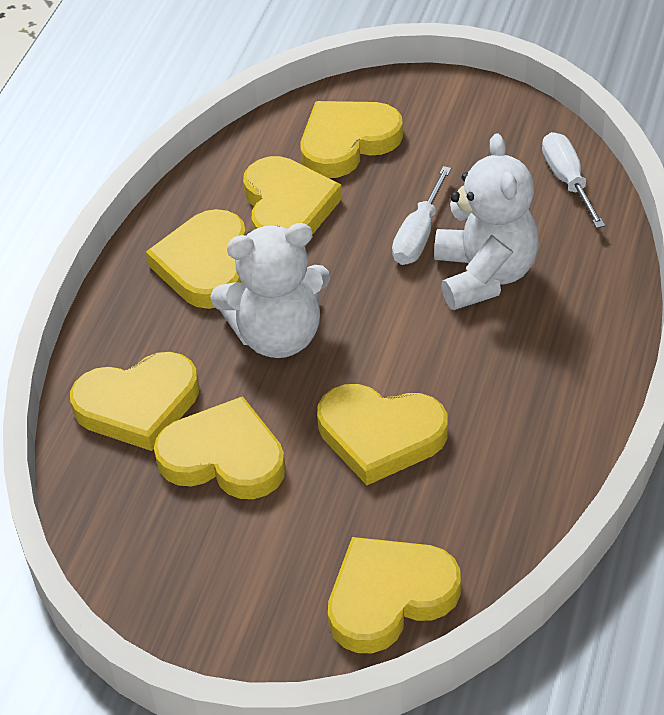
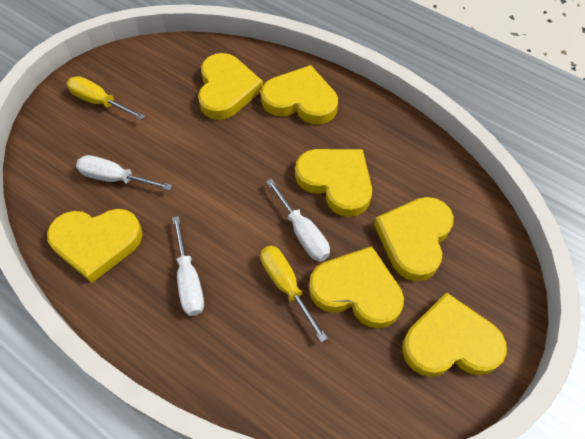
white screwdriver: 2 -> 3
white teddy bear: 2 -> 0
yellow screwdriver: 0 -> 2

